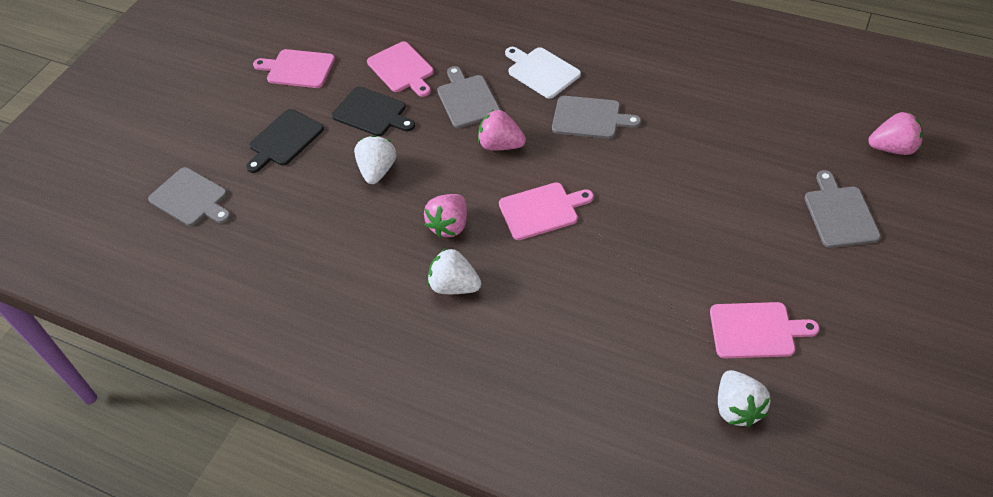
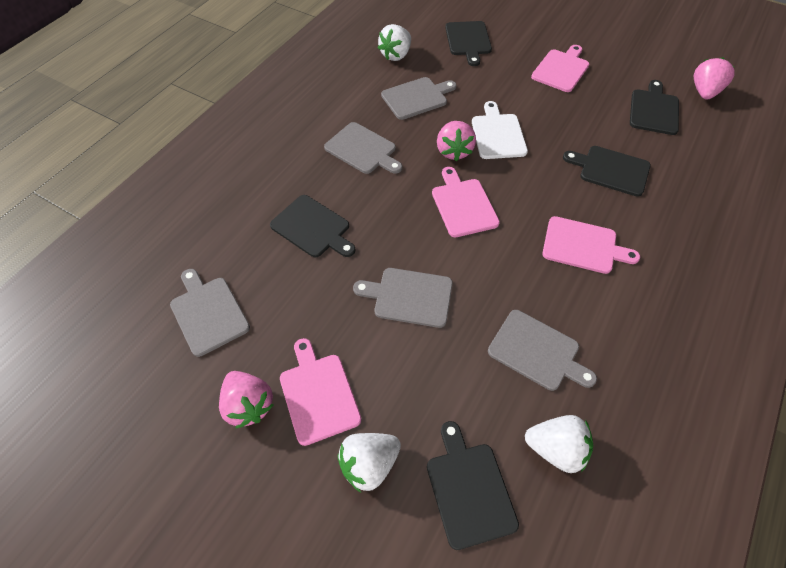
black cutting board: 2 -> 5
grey cutting board: 4 -> 5

